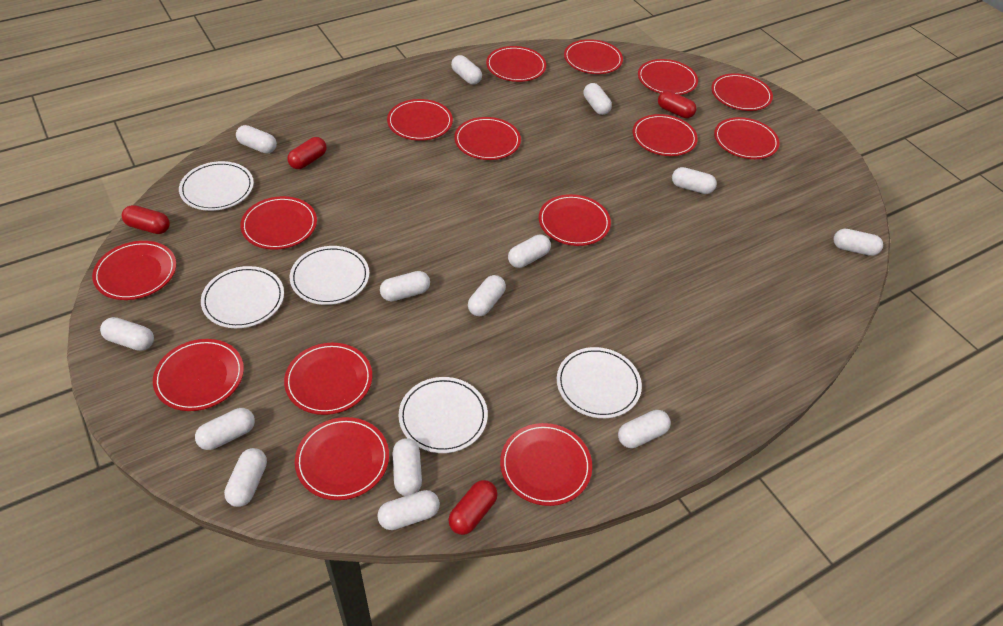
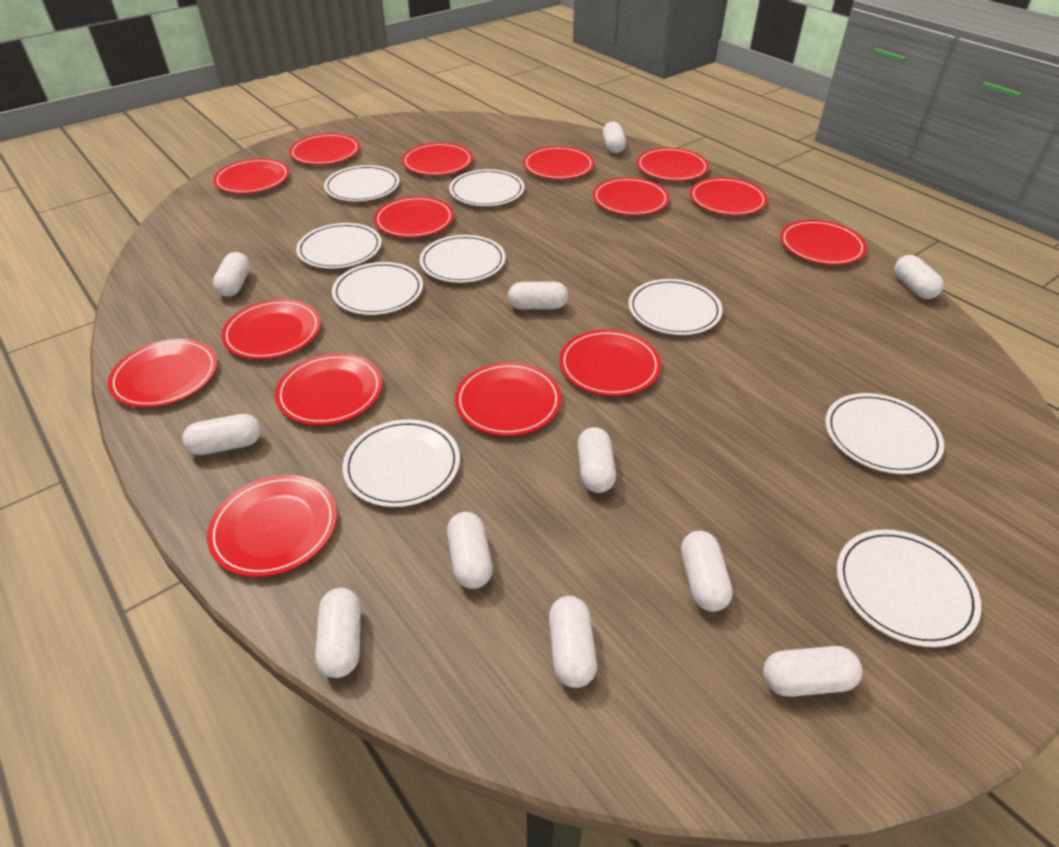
red capsule: 4 -> 0
white capsule: 14 -> 11
white plate: 5 -> 9

